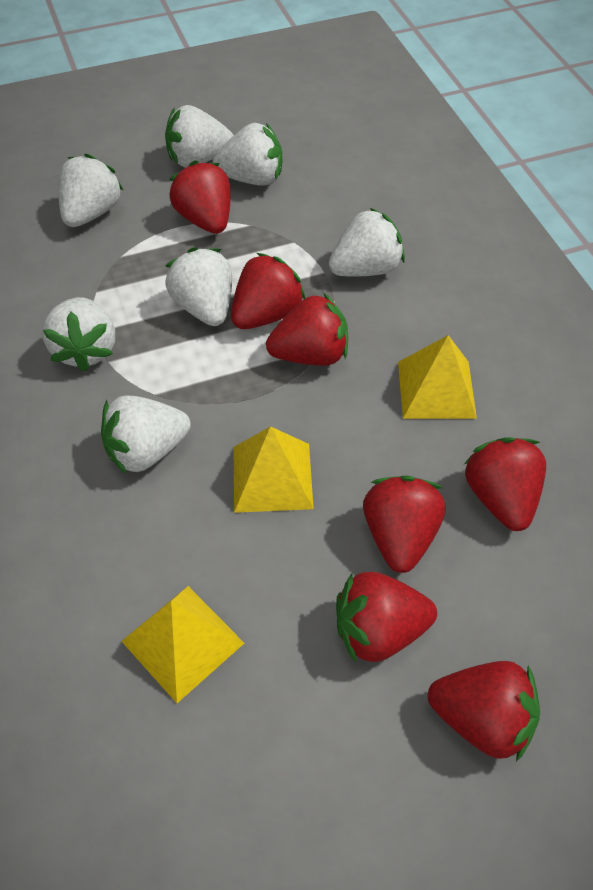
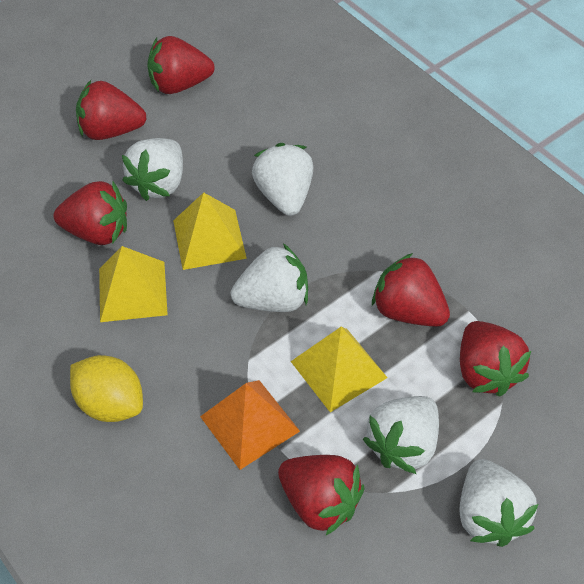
orange pyramid: 0 -> 1
red strawberry: 7 -> 6
white strawberry: 7 -> 5
yellow lemon: 0 -> 1

